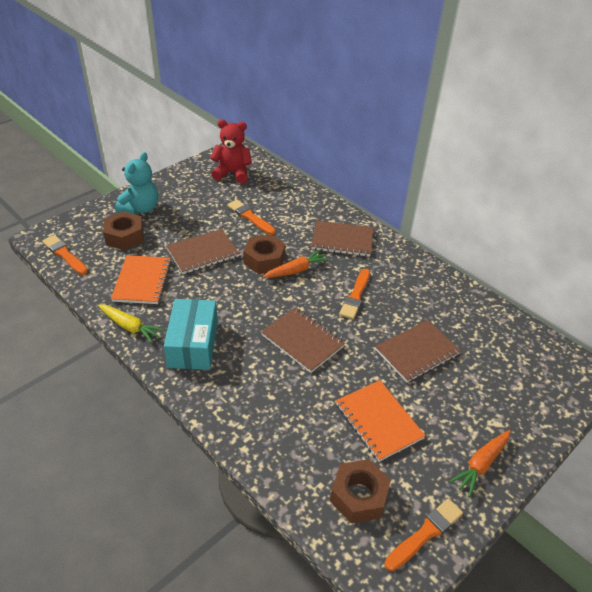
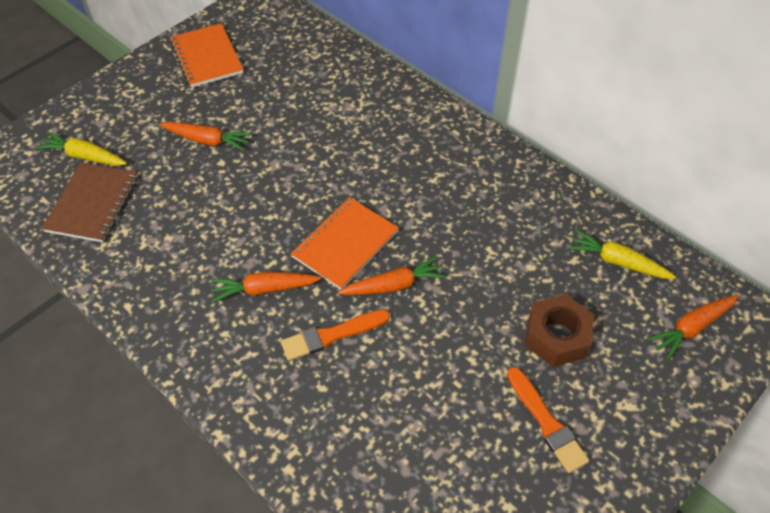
brown notebook: 4 -> 1
brown nut: 3 -> 1
orange brush: 4 -> 2
orange carrot: 2 -> 4
red teddy bear: 1 -> 0
turquoise box: 1 -> 0
turquoise teddy bear: 1 -> 0
yellow carrot: 1 -> 2

